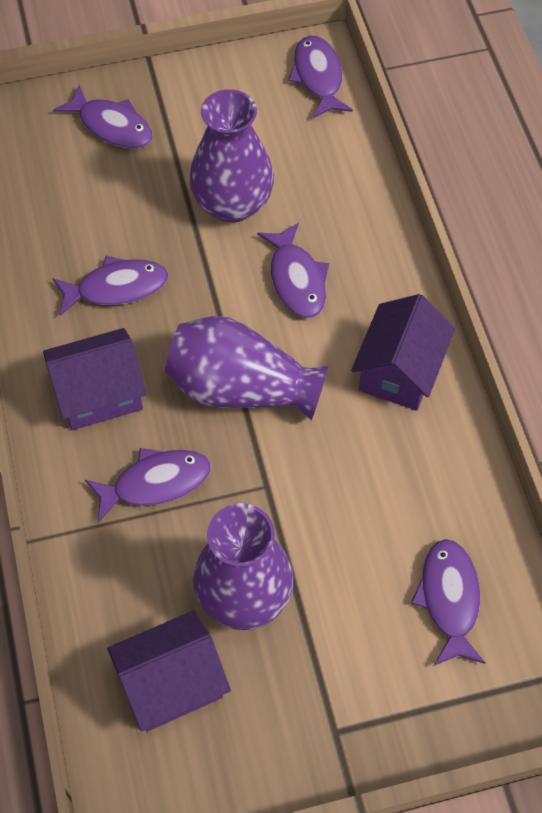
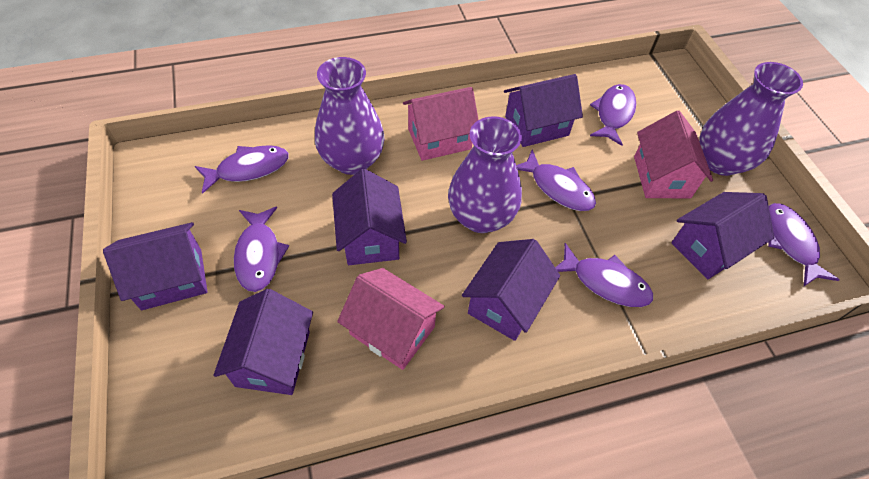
pink house: 0 -> 3
purple house: 3 -> 6

